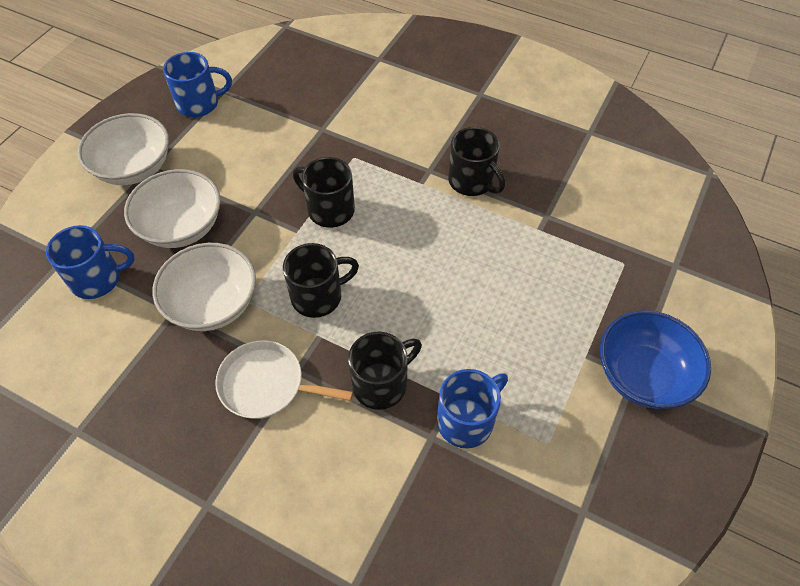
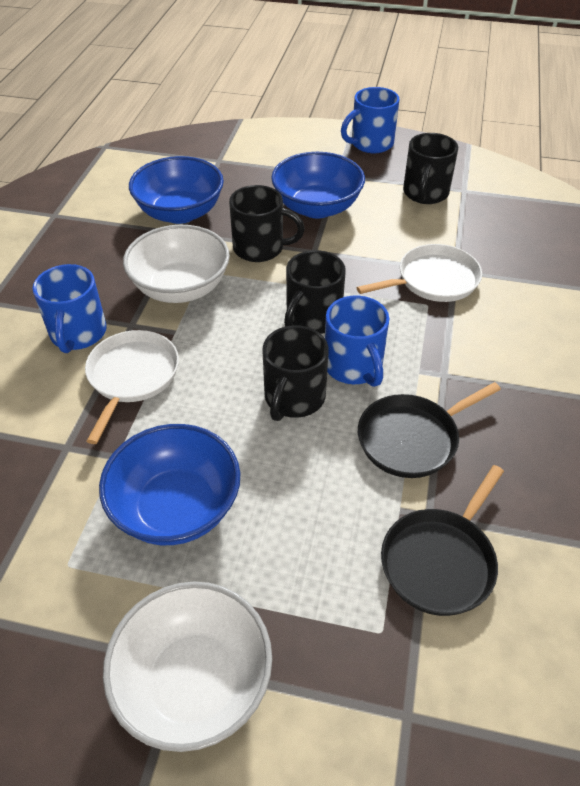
black pan: 0 -> 2
blue bowl: 1 -> 3
white bowl: 3 -> 2
white pan: 1 -> 2

